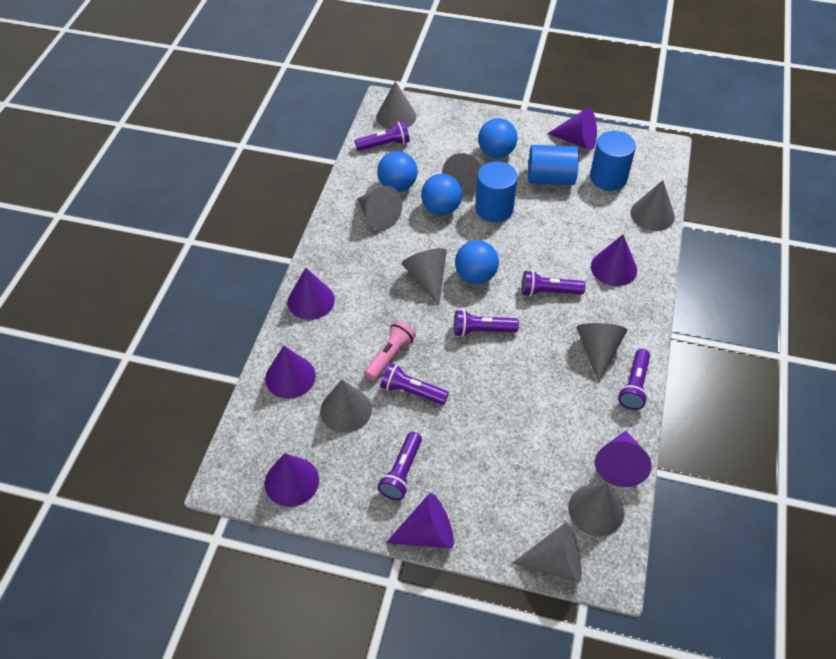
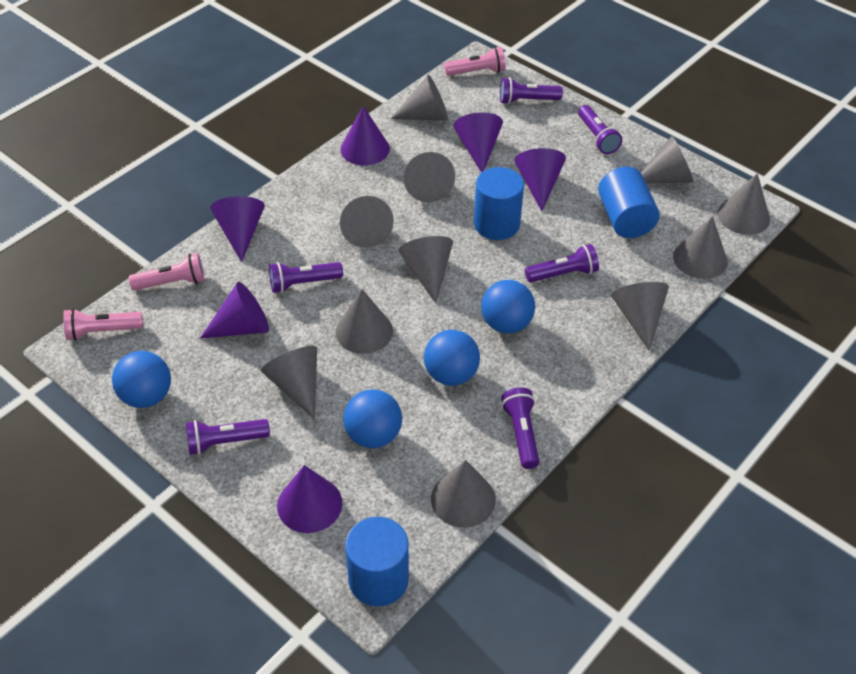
grey cone: 9 -> 11
pink flashlight: 1 -> 3
purple cone: 7 -> 6

